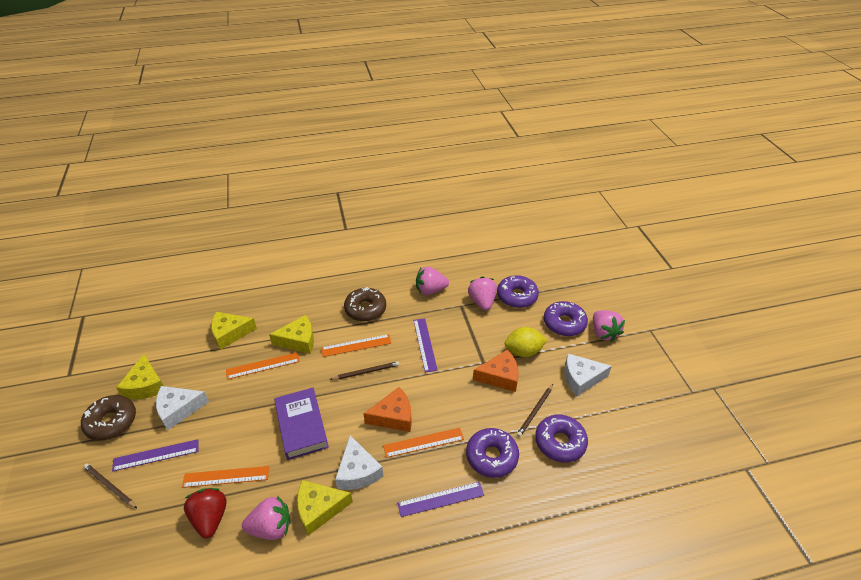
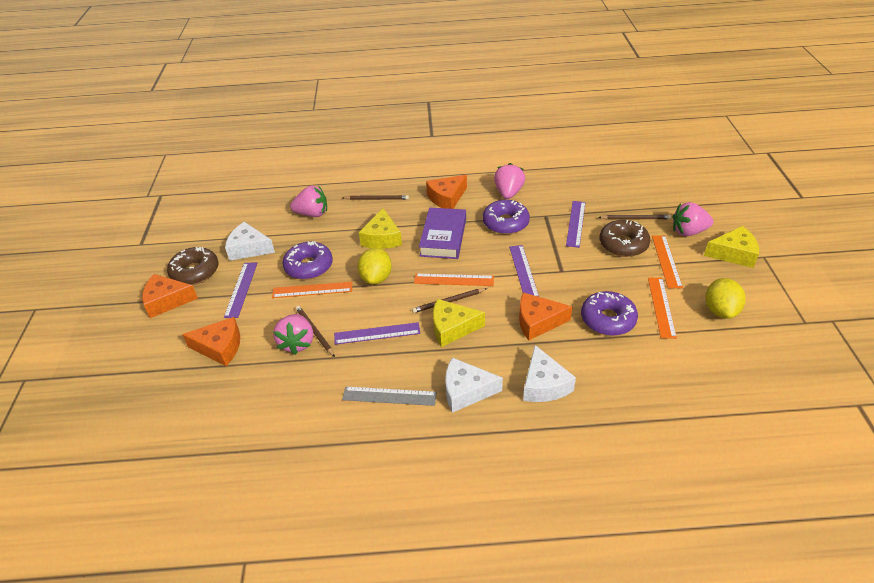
brown pencil: 3 -> 4
grey ruler: 0 -> 1
orange cheese: 2 -> 4
purple donut: 4 -> 3
purple ruler: 3 -> 4
red strawberry: 1 -> 0
yellow cheese: 4 -> 3
yellow lemon: 1 -> 2

